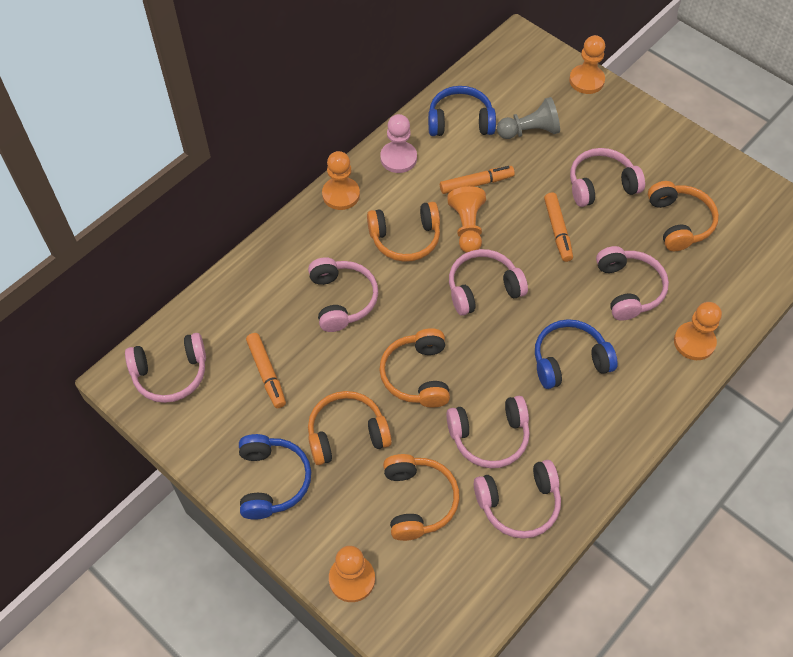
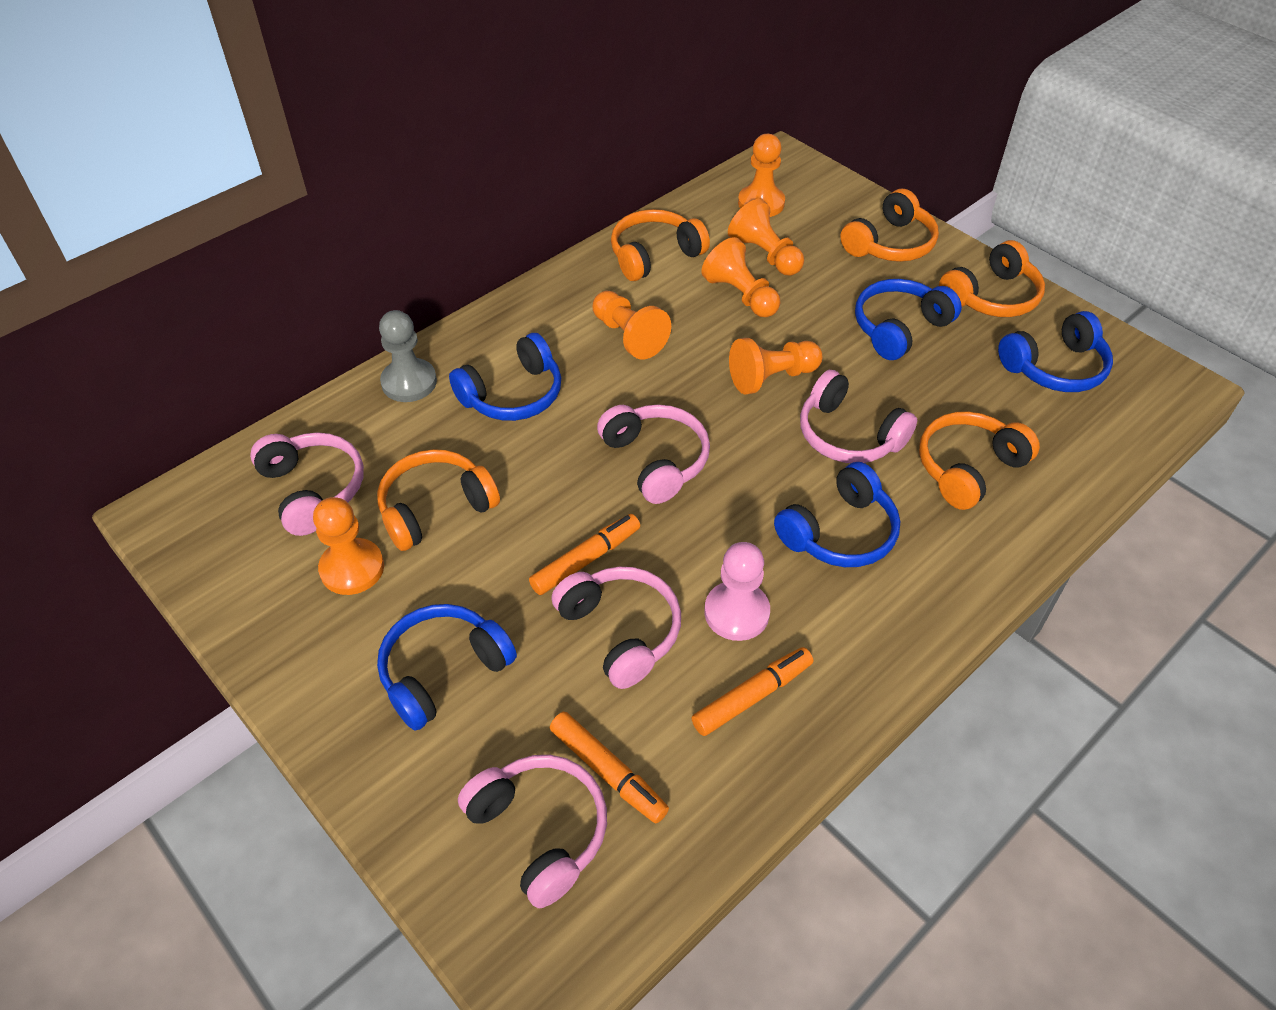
blue headphones: 3 -> 5
orange pawn: 5 -> 6
pink headphones: 7 -> 5

